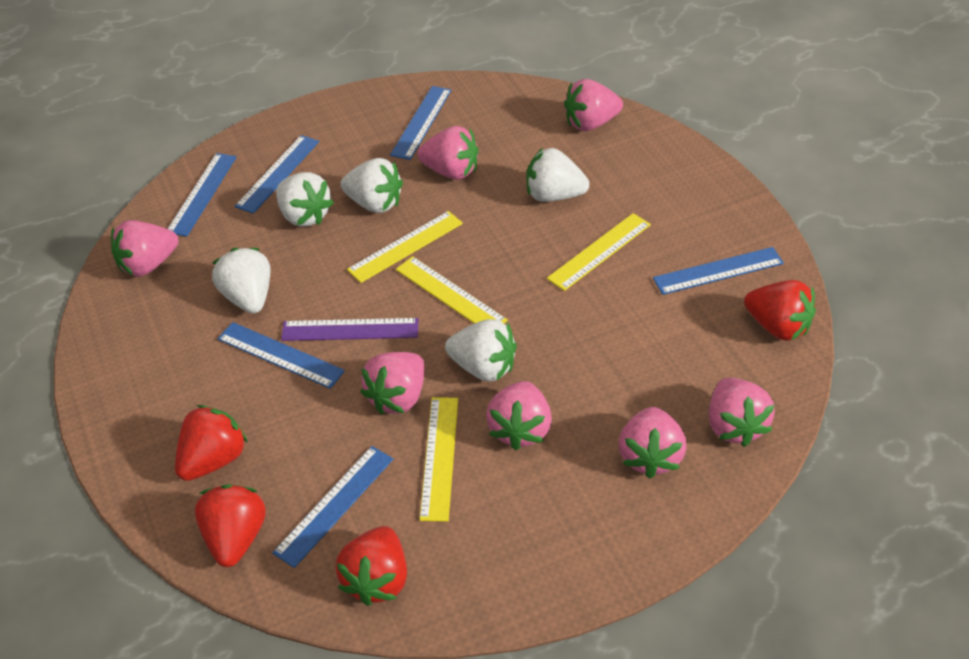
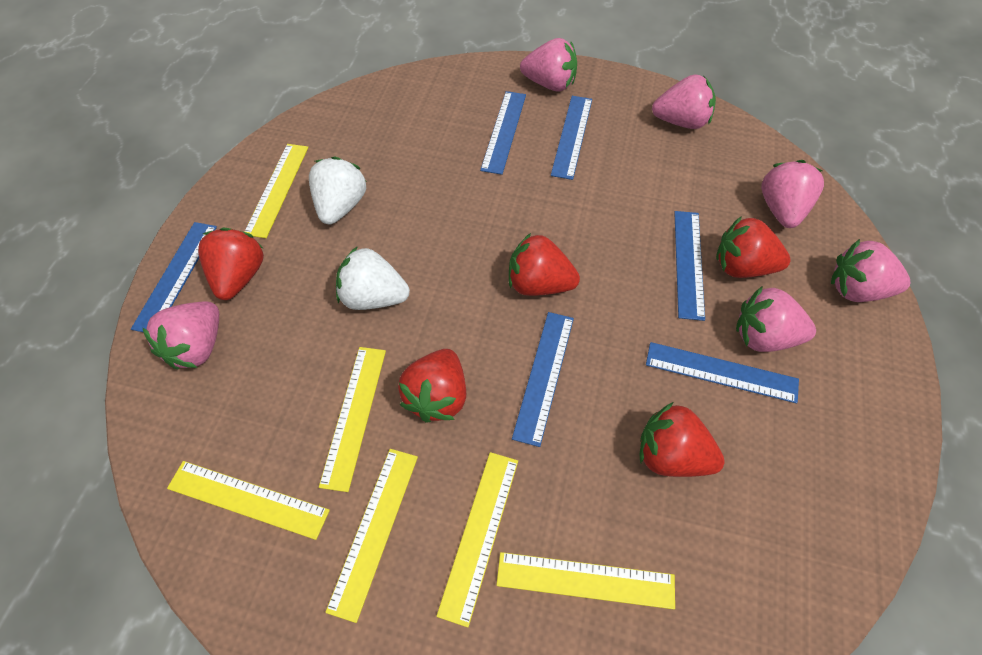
pink strawberry: 7 -> 6
purple ruler: 1 -> 0
red strawberry: 4 -> 5
white strawberry: 5 -> 2
yellow ruler: 4 -> 6

